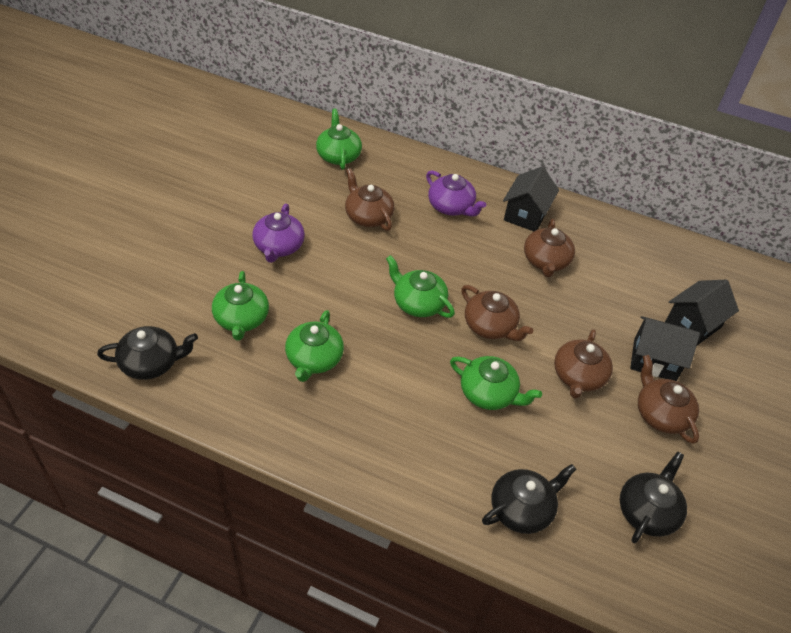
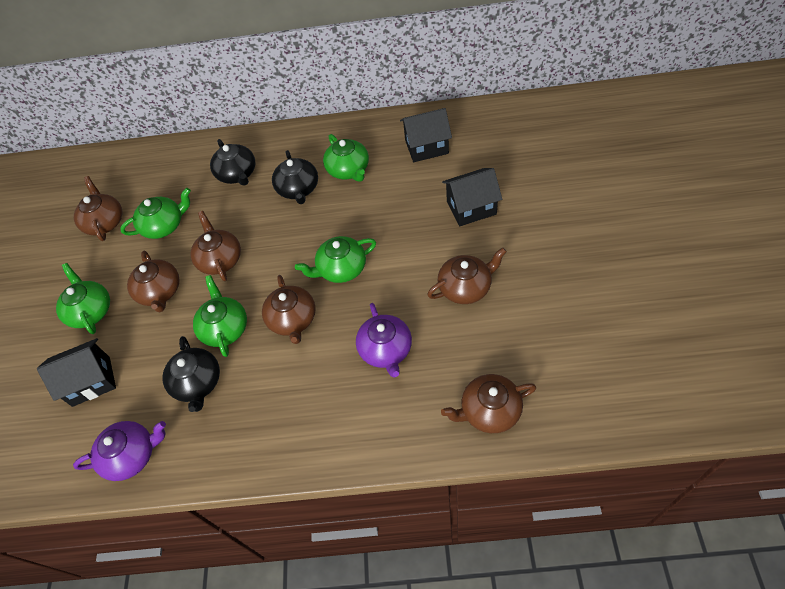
brown teapot: 5 -> 6

